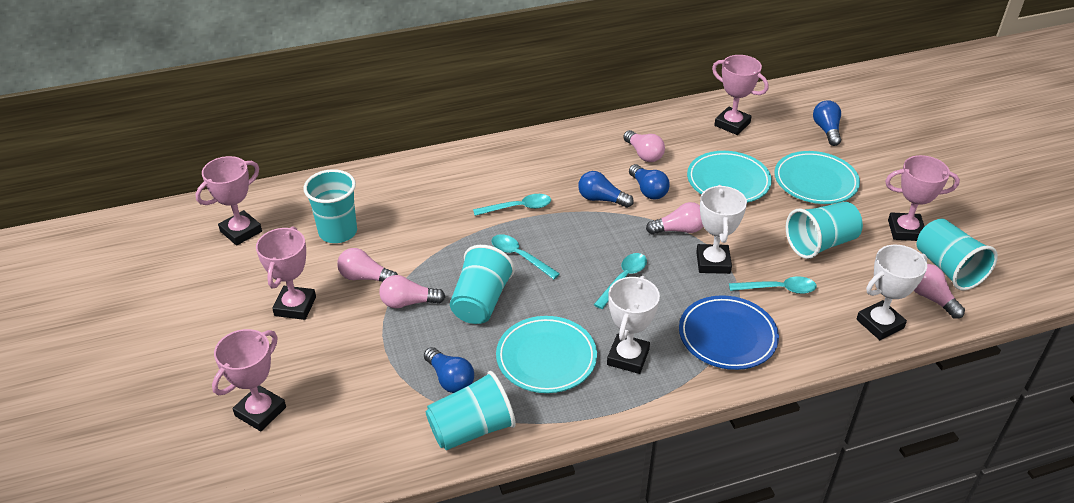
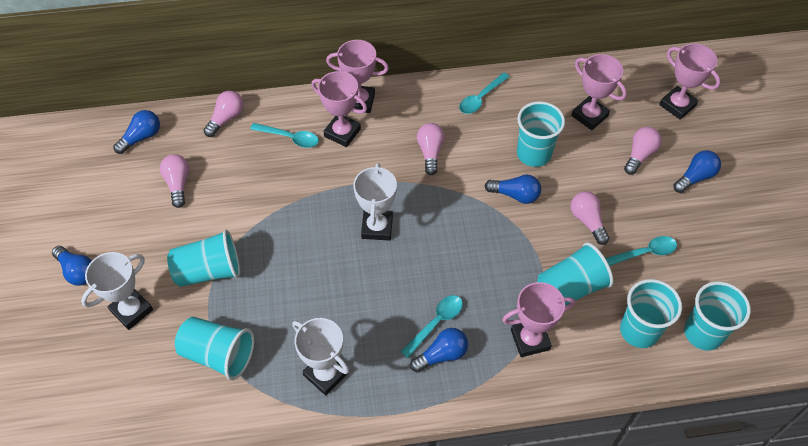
blue light bulb: 4 -> 5
blue plate: 1 -> 0
turquoise cup: 5 -> 6
turquoise plate: 3 -> 0

